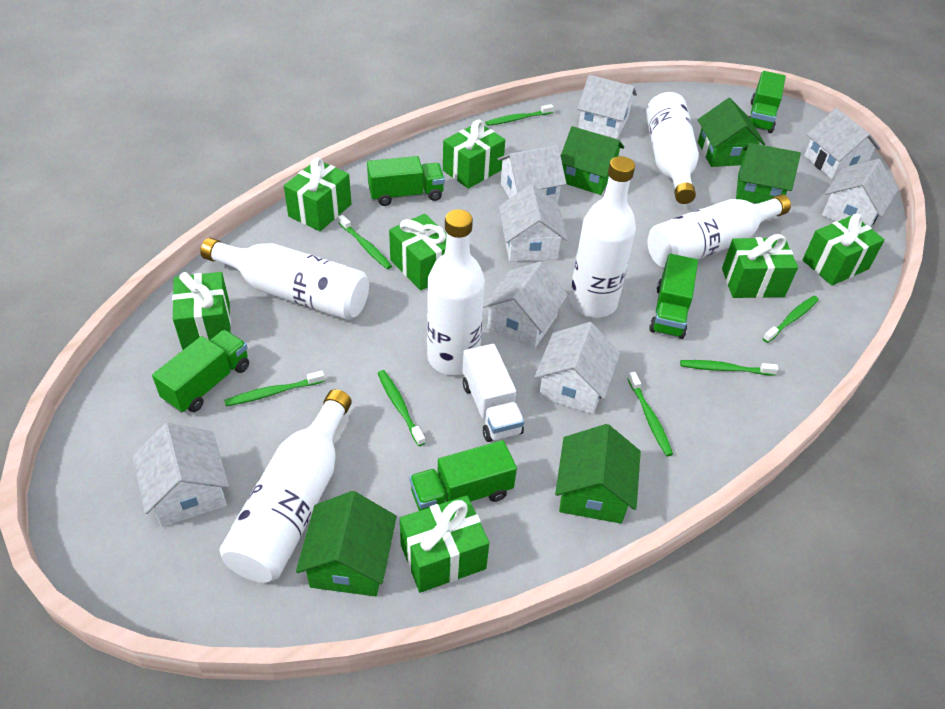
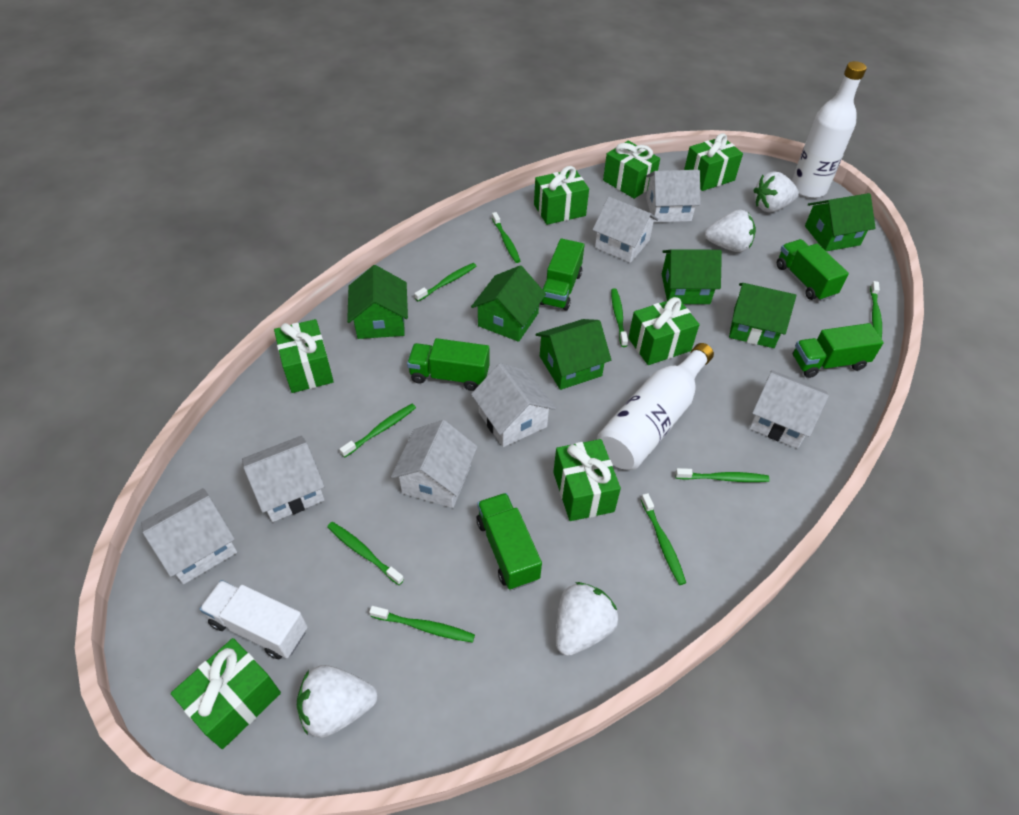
green house: 5 -> 6
green toothbrush: 7 -> 9
white bottle: 6 -> 2
white house: 8 -> 7
white strawberry: 0 -> 4

